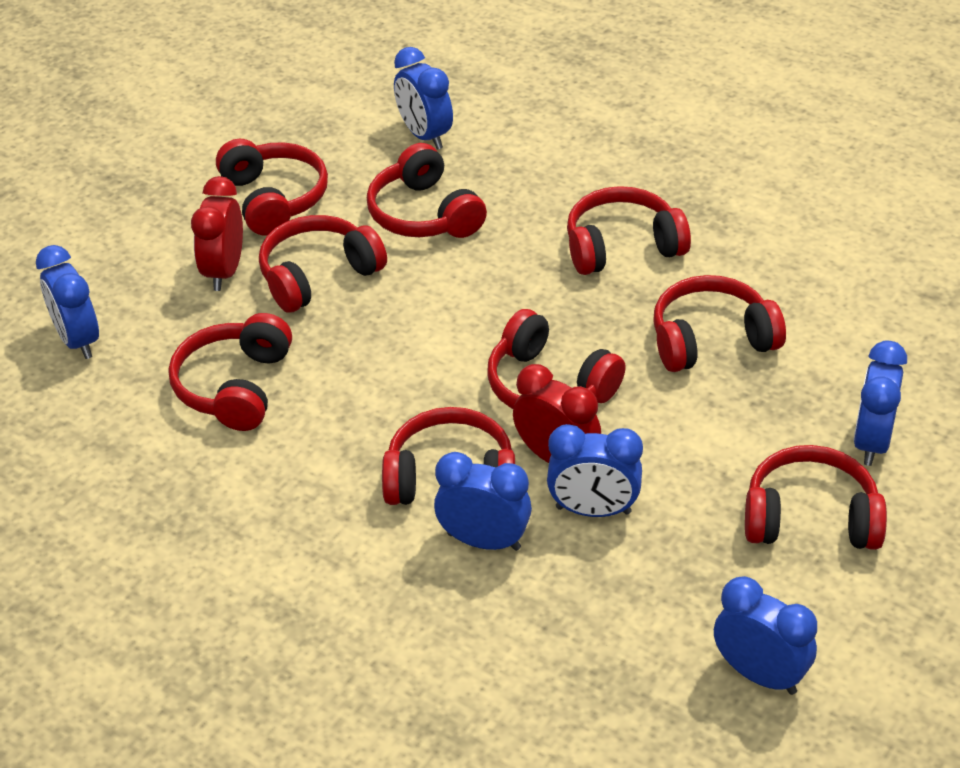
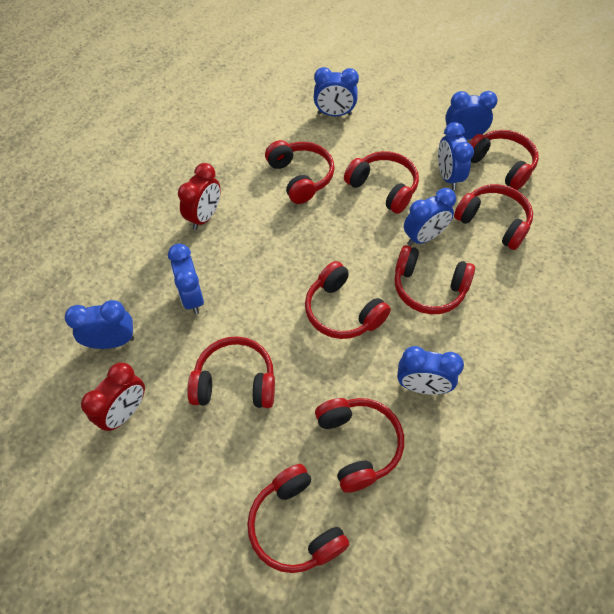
blue clock: 6 -> 7

